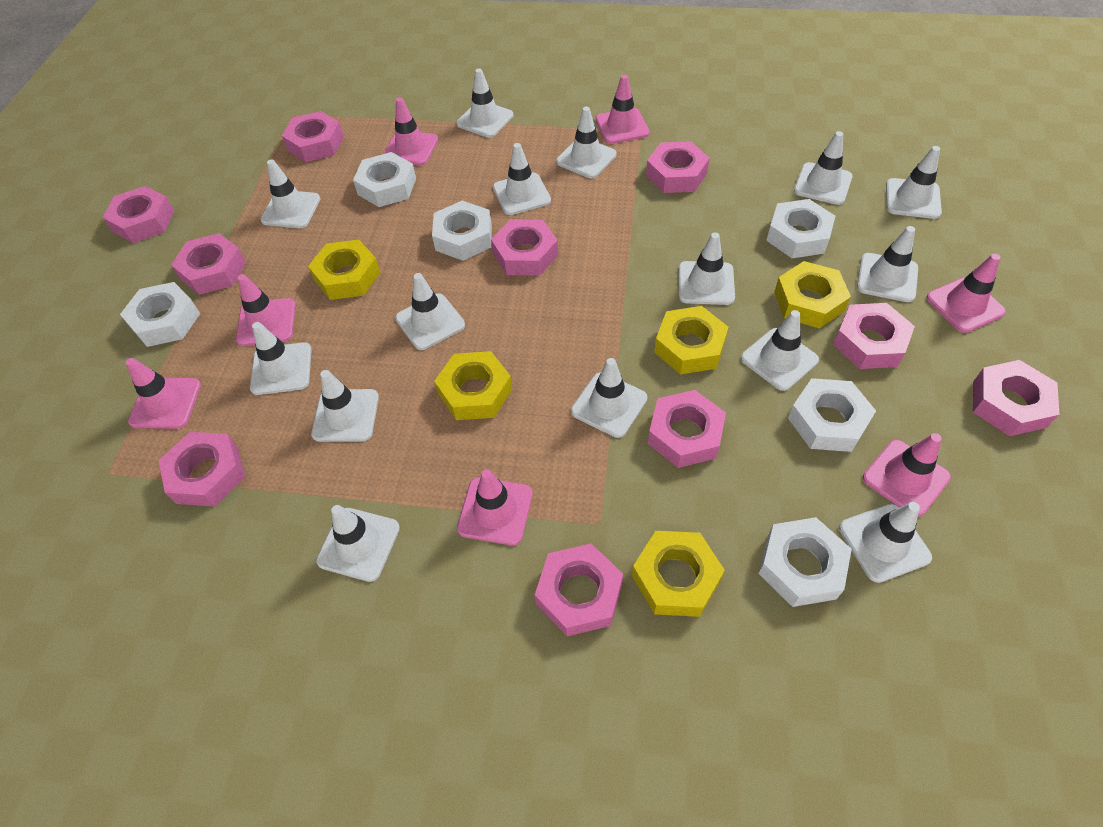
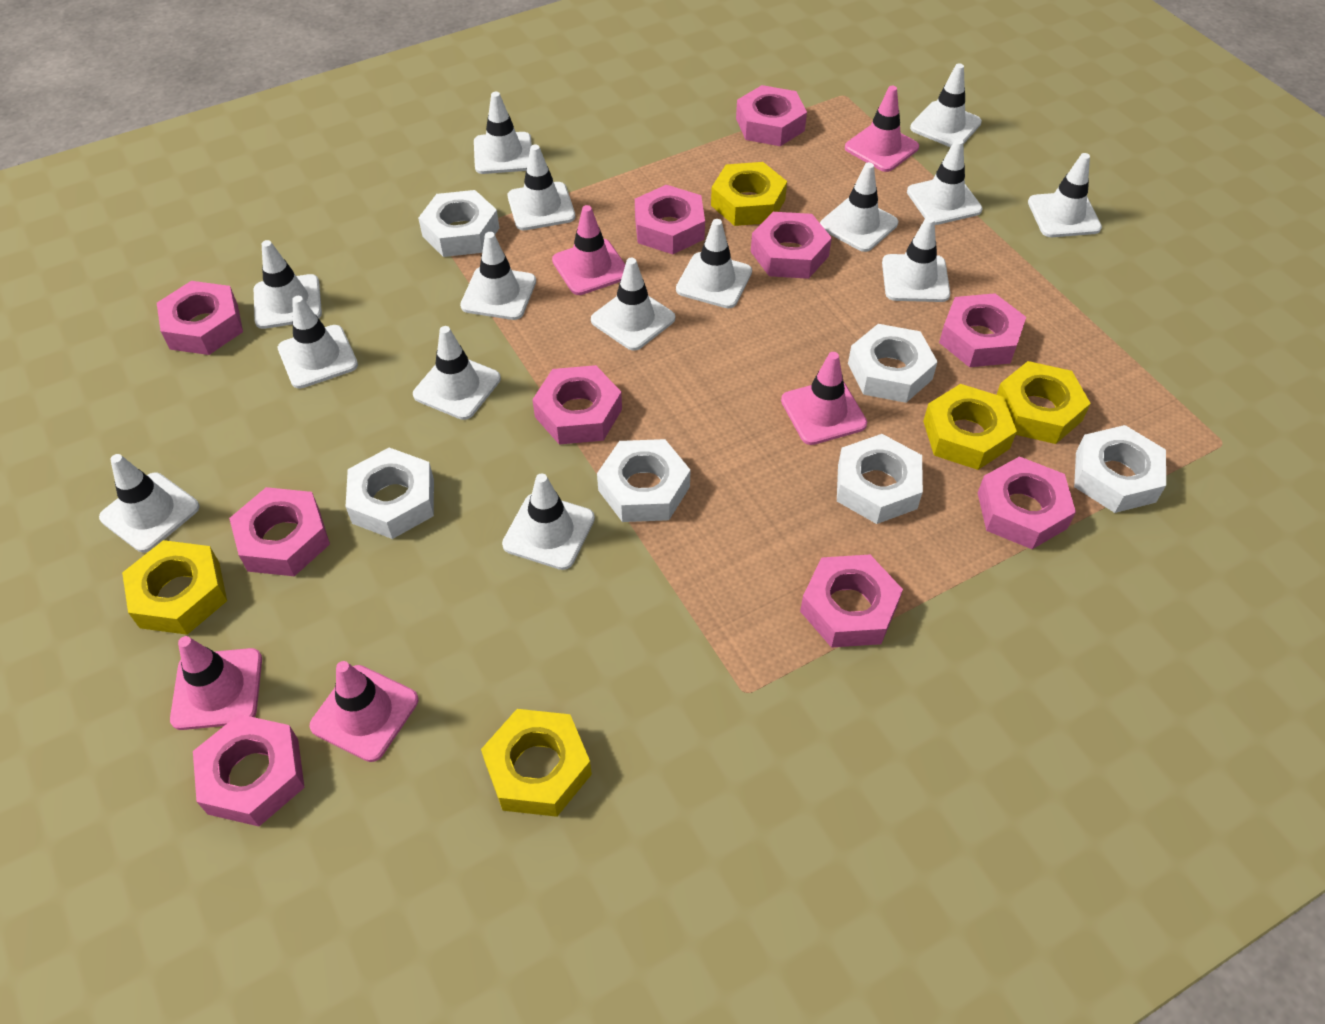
pink traffic cone: 7 -> 5

